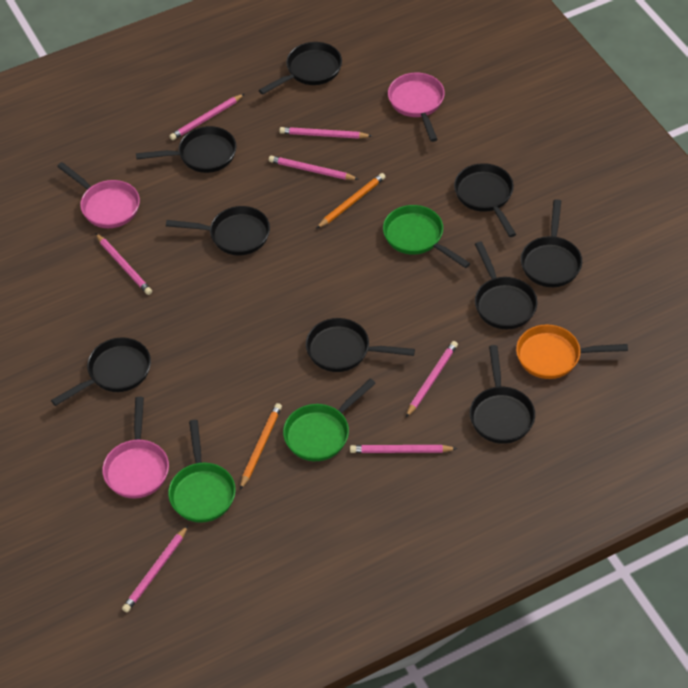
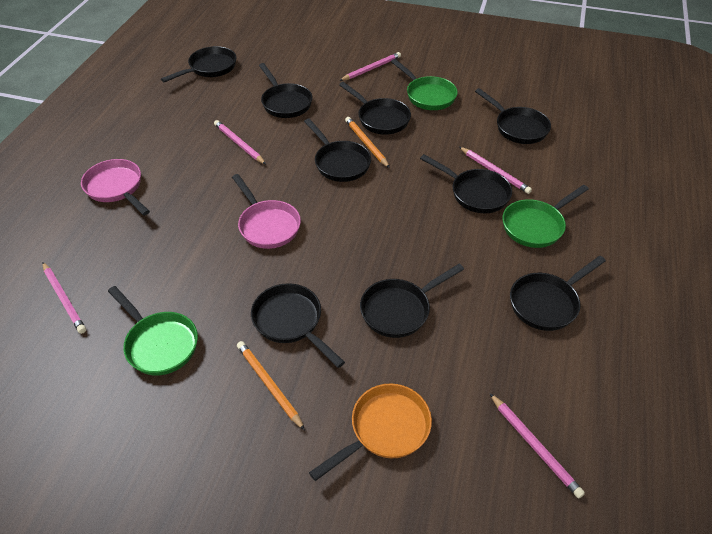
pink pan: 3 -> 2
pink pencil: 7 -> 5

